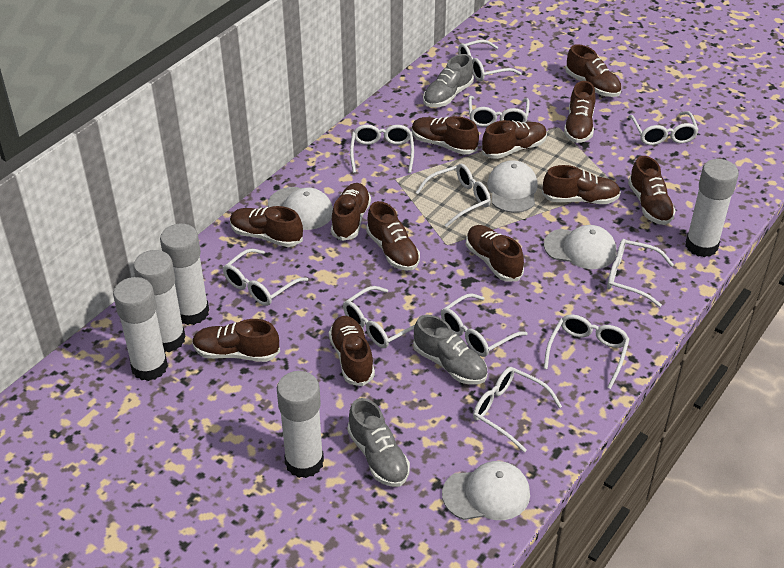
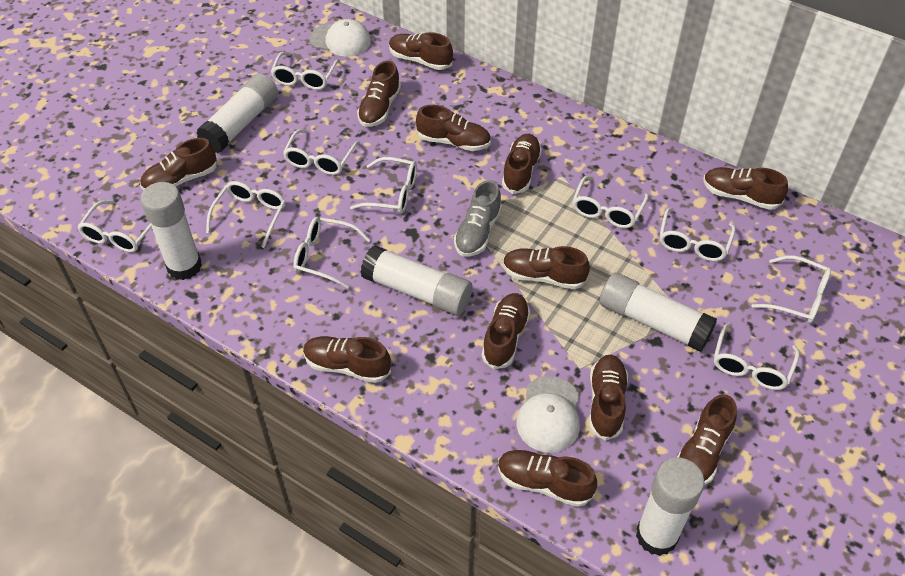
grey shoe: 3 -> 1
white cap: 4 -> 2
white glasses: 11 -> 10

